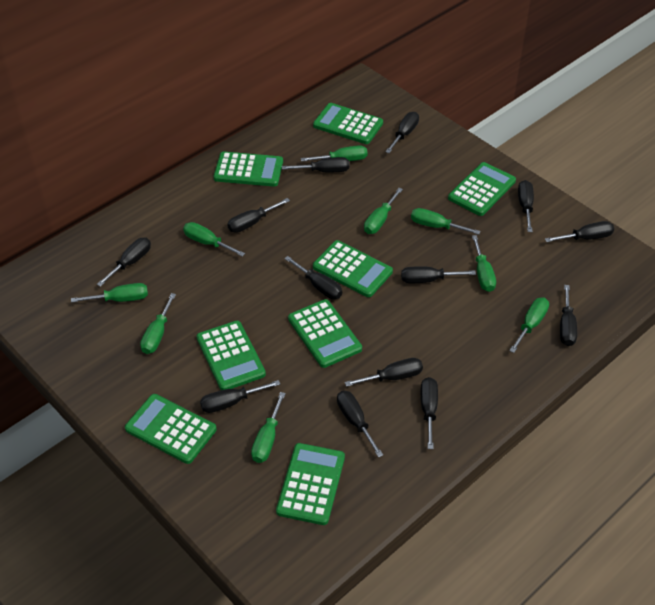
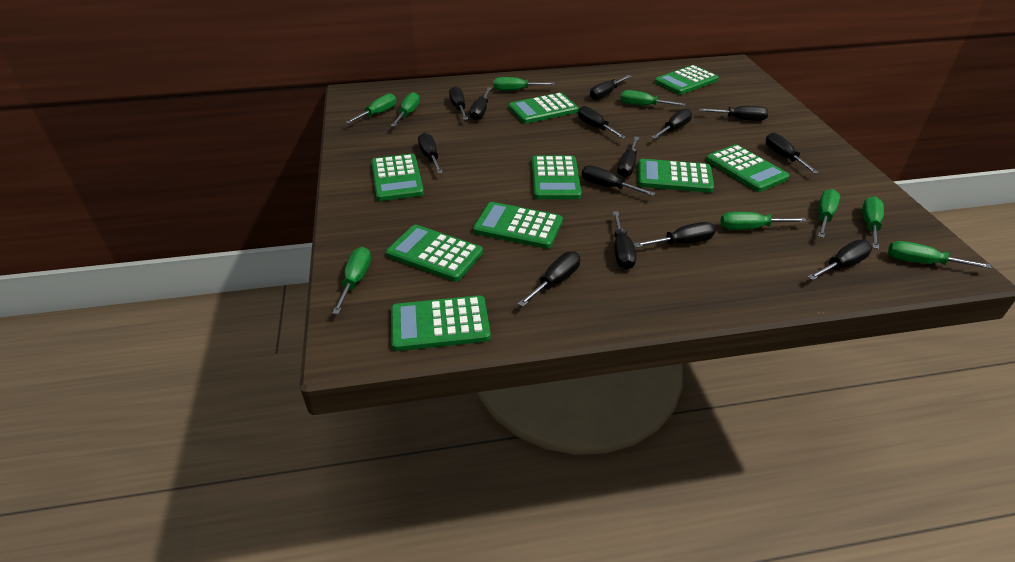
black screwdriver: 13 -> 14
green calculator: 8 -> 9

